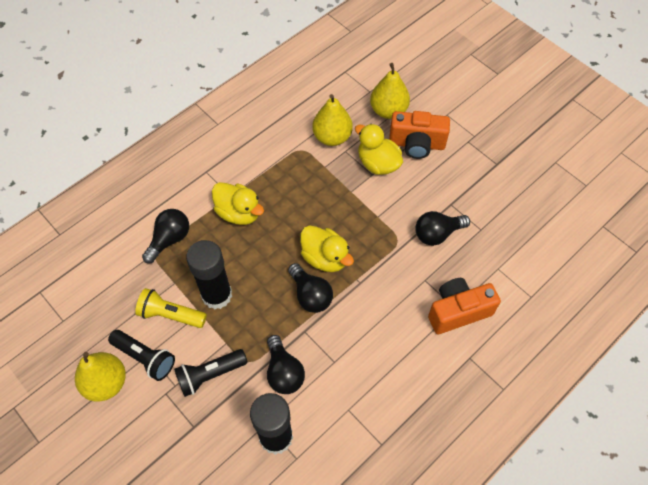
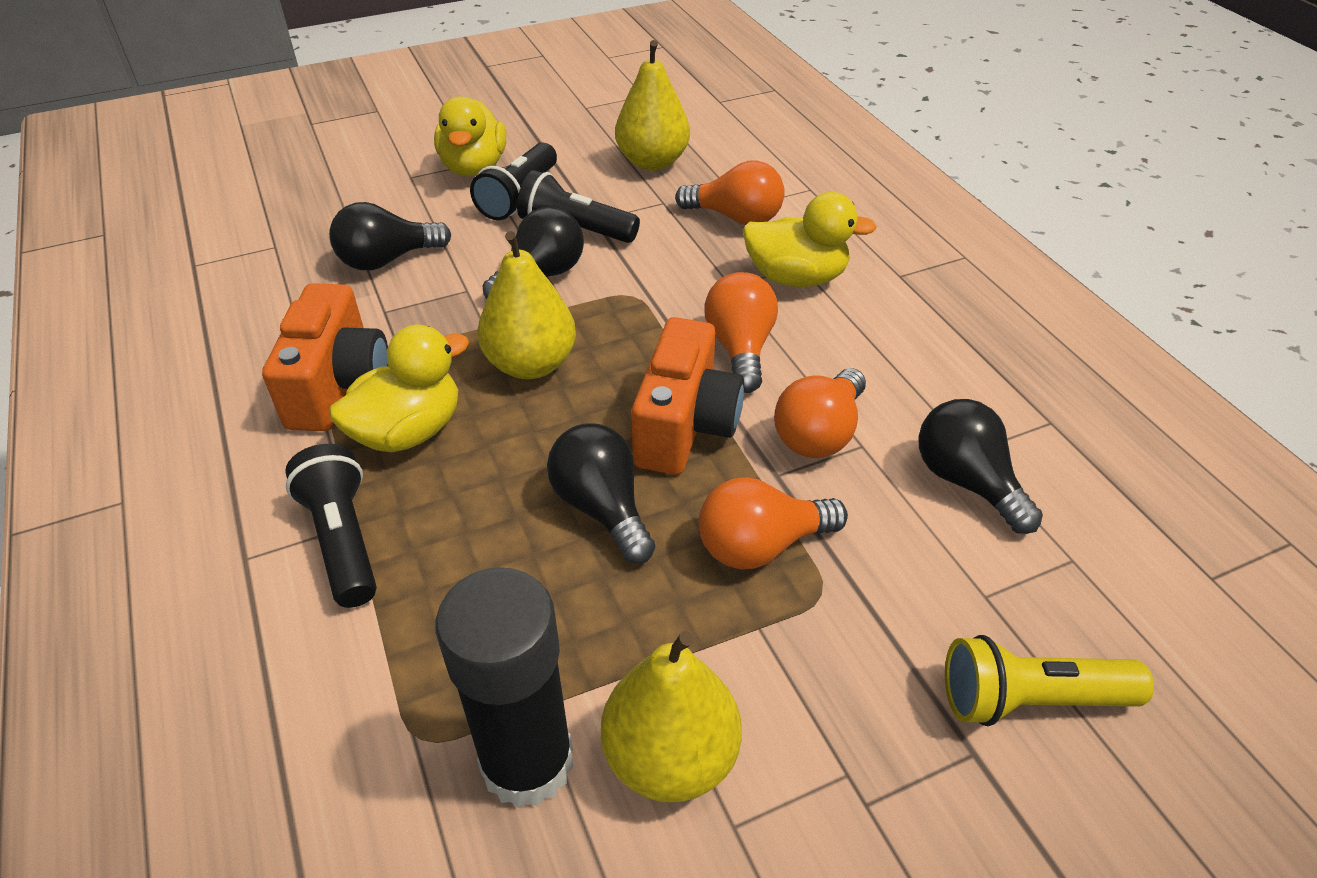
black flashlight: 2 -> 3
black glue stick: 2 -> 1
orange light bulb: 0 -> 4

